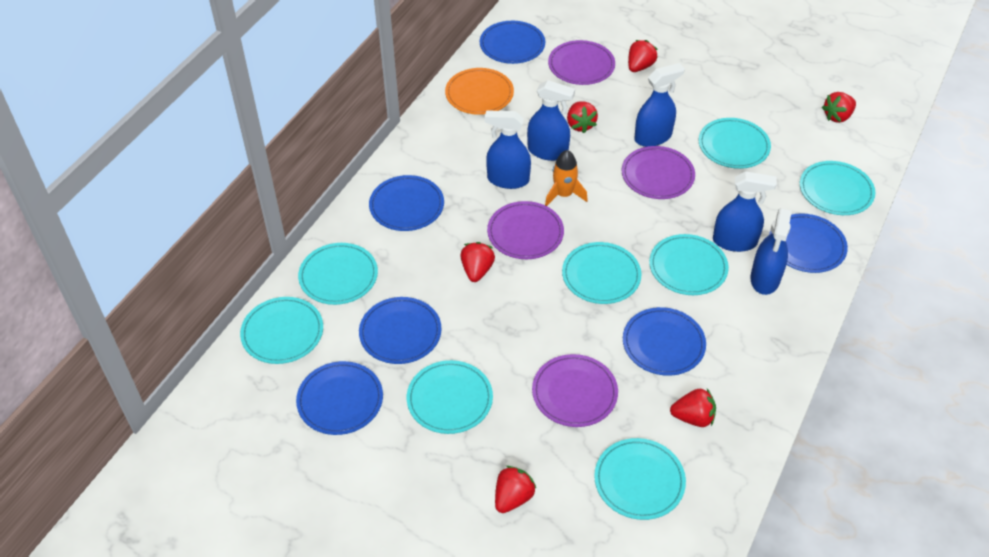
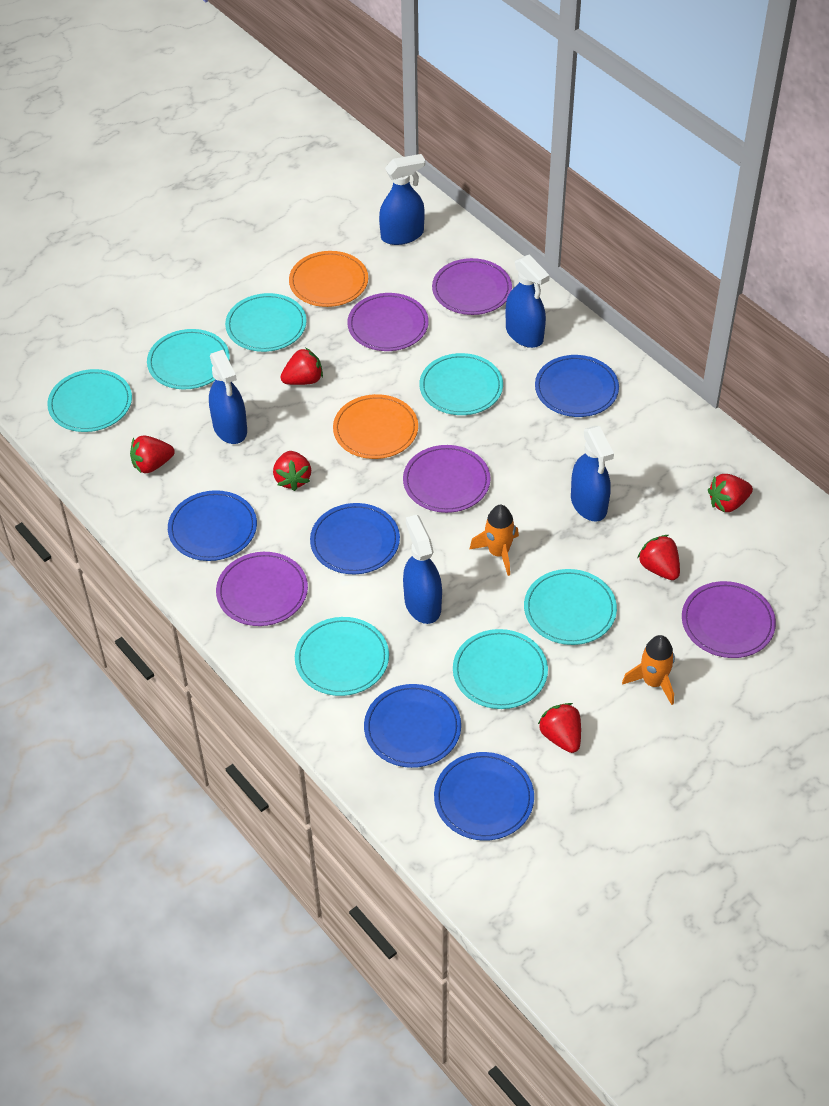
blue plate: 6 -> 5
orange plate: 1 -> 2
orange rocket: 1 -> 2
purple plate: 4 -> 5
turquoise plate: 8 -> 7

